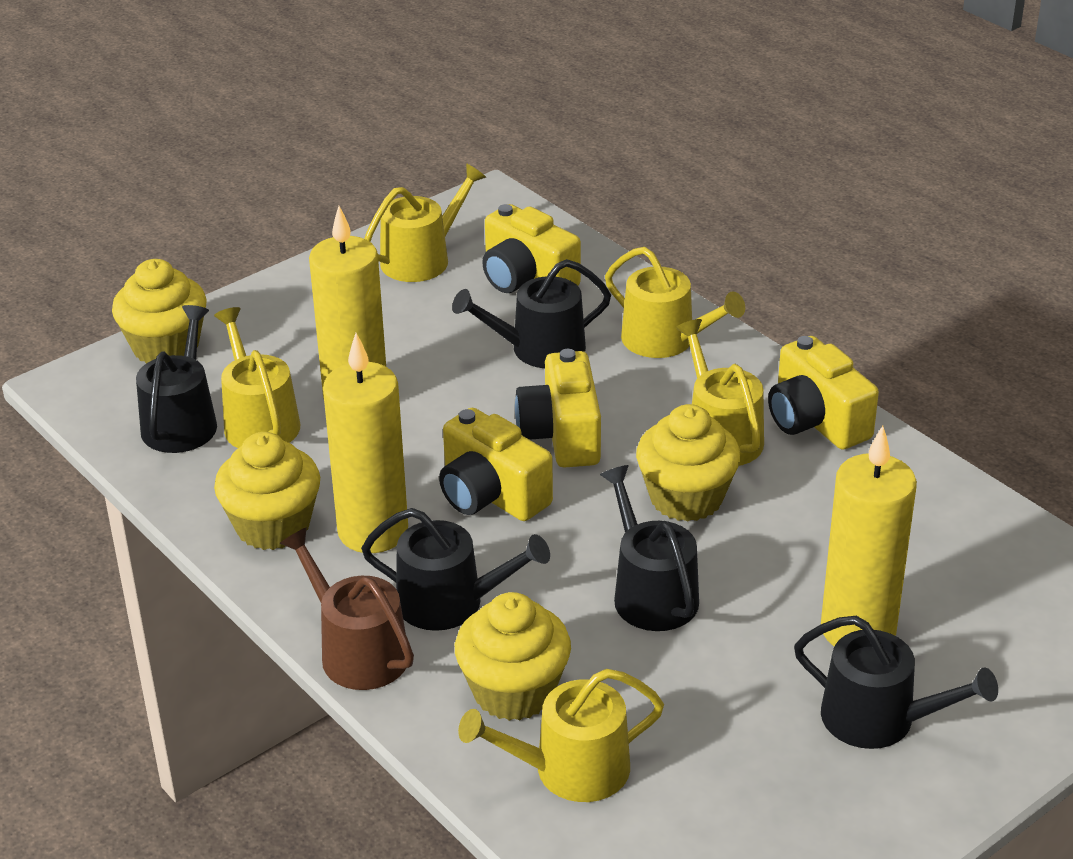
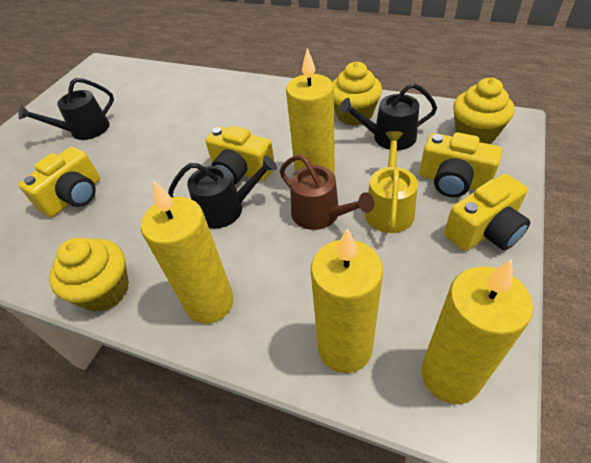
black watering can: 5 -> 3
yellow candle: 3 -> 4
yellow cupcake: 4 -> 3
yellow watering can: 5 -> 1

